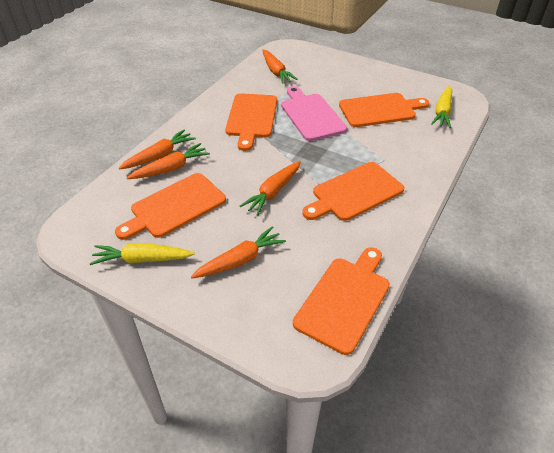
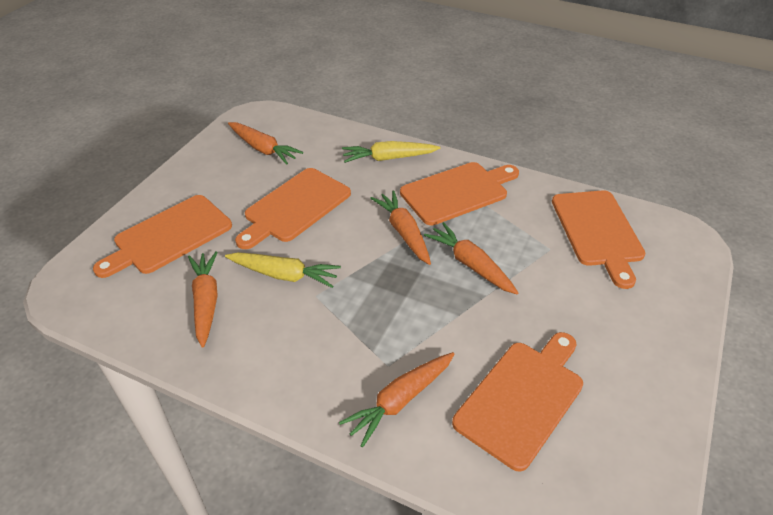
pink cutting board: 1 -> 0

